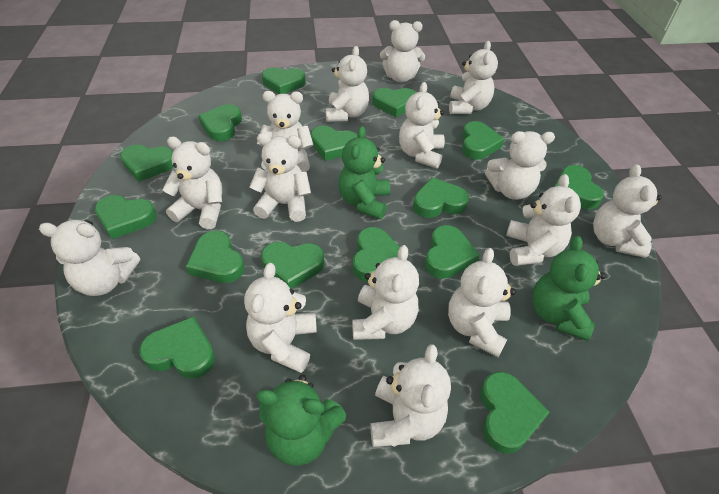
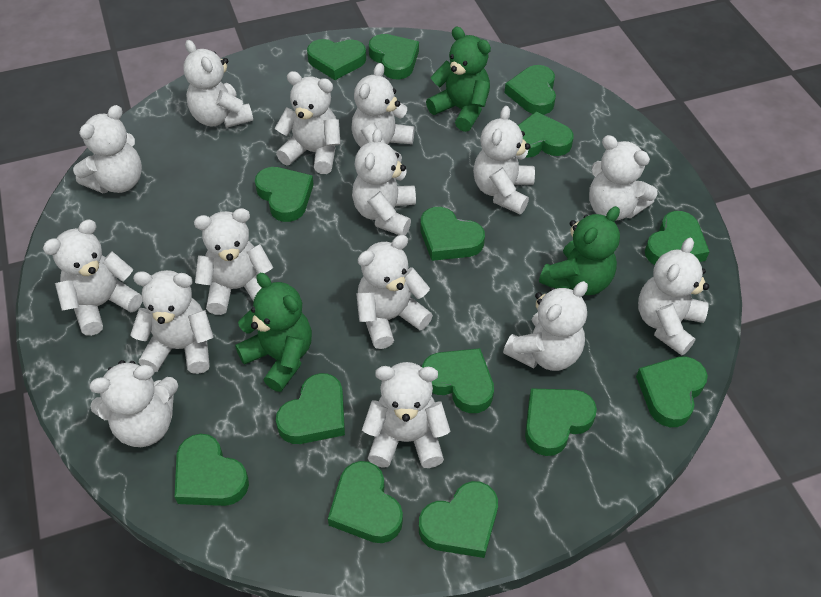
green heart: 15 -> 14

